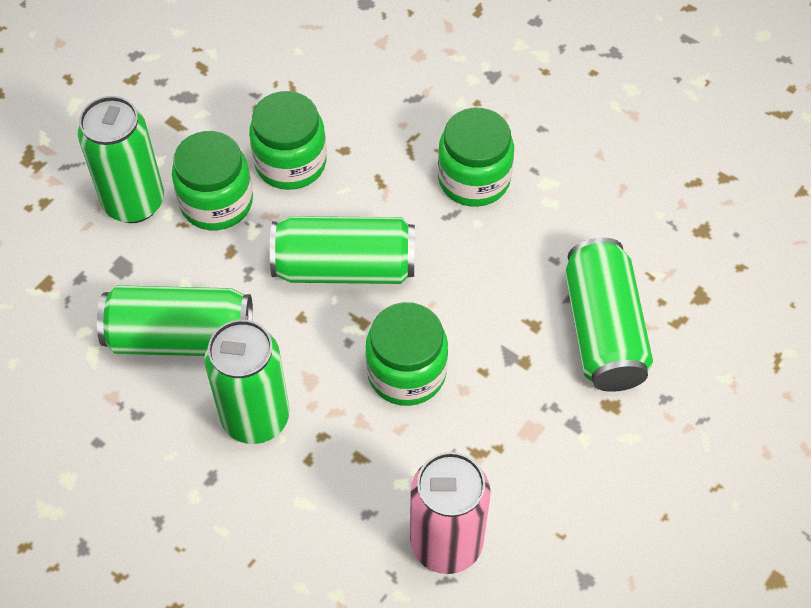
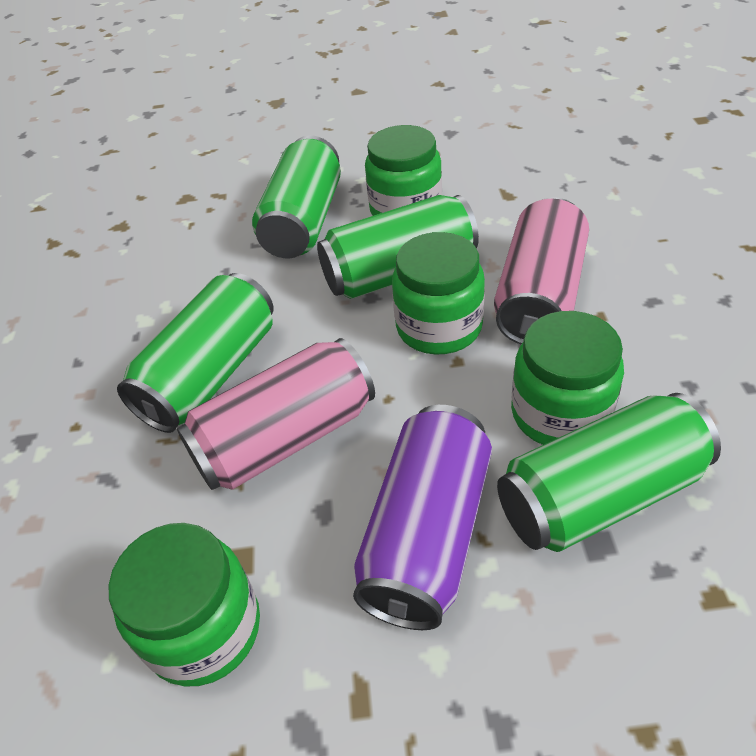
green can: 5 -> 4
pink can: 1 -> 2
purple can: 0 -> 1

